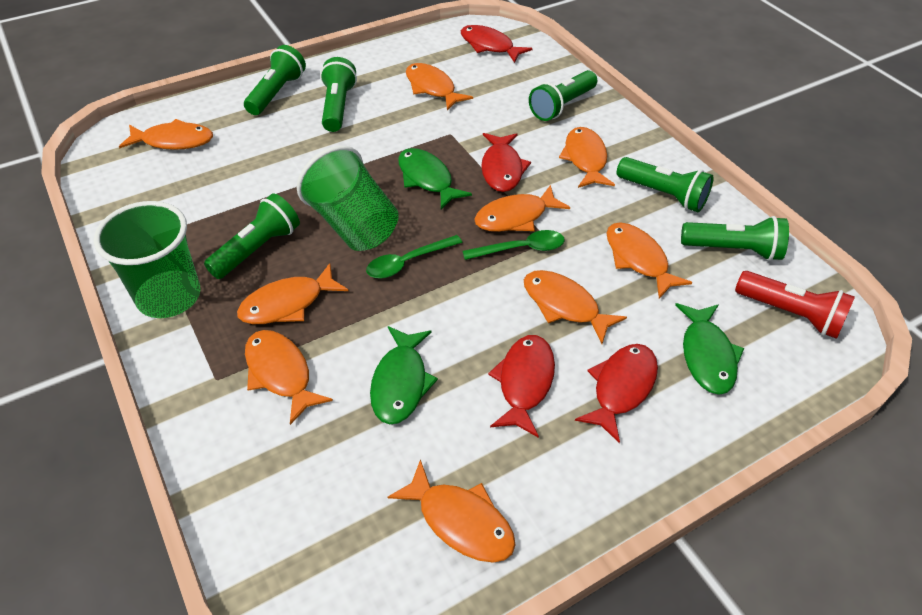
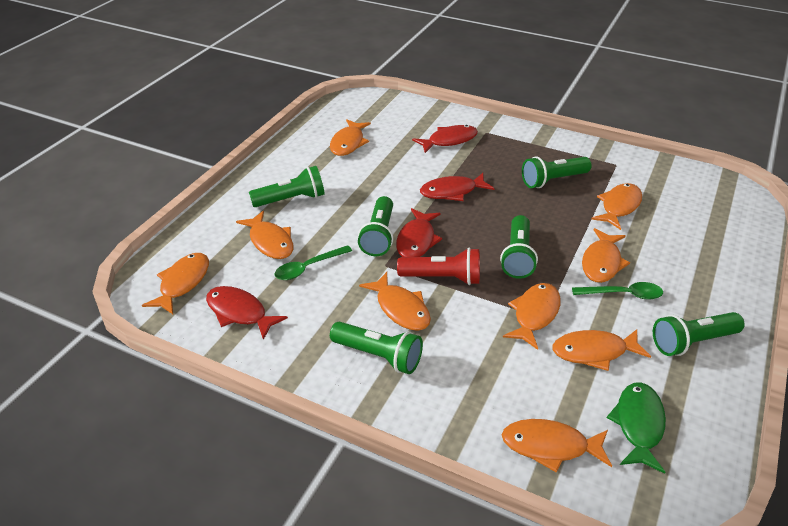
green cup: 2 -> 0
green fish: 3 -> 1

